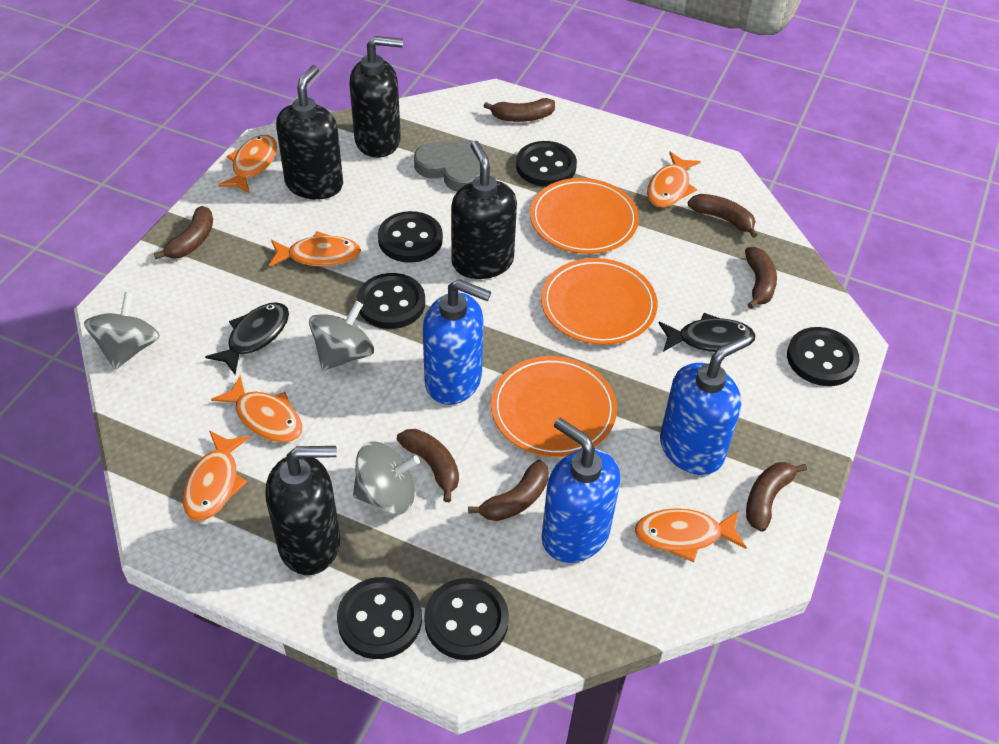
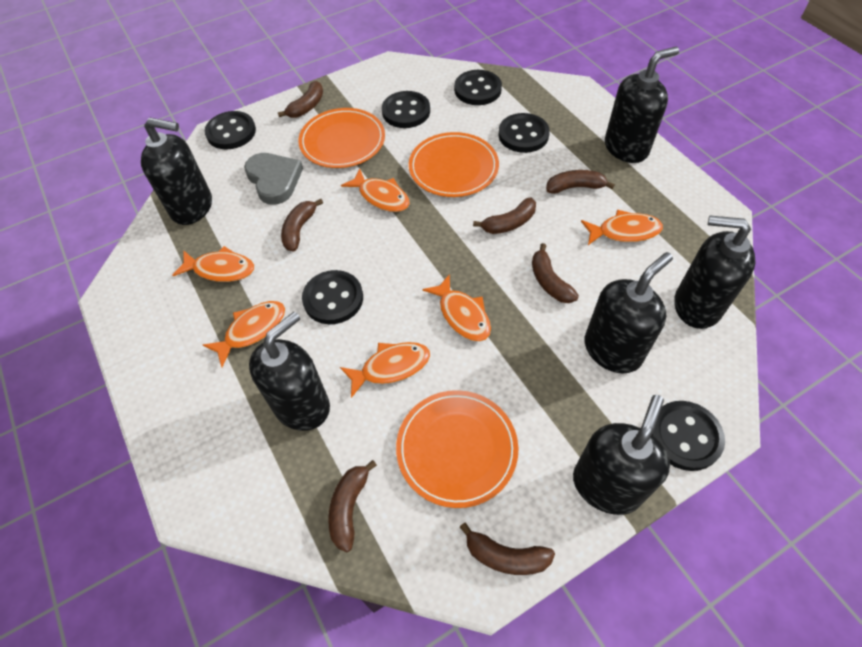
black fish: 2 -> 0
black soap dispenser: 4 -> 6
blue soap dispenser: 3 -> 0
grey spinning top: 3 -> 0

